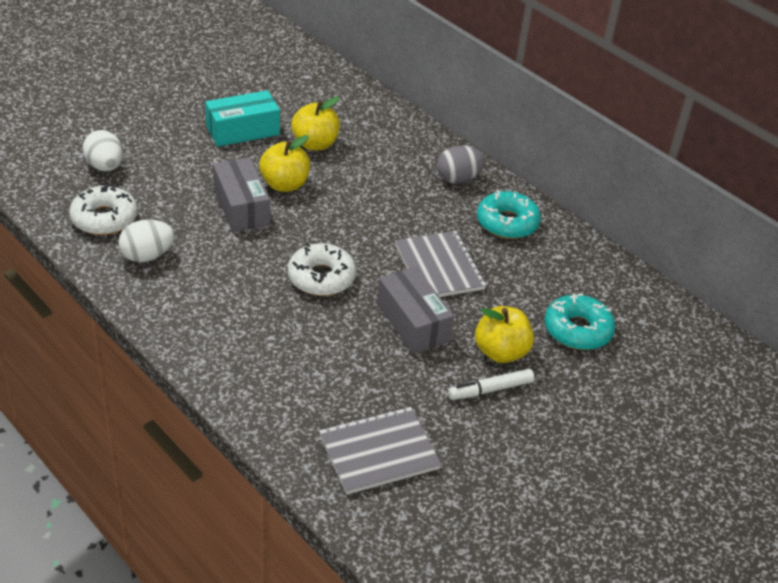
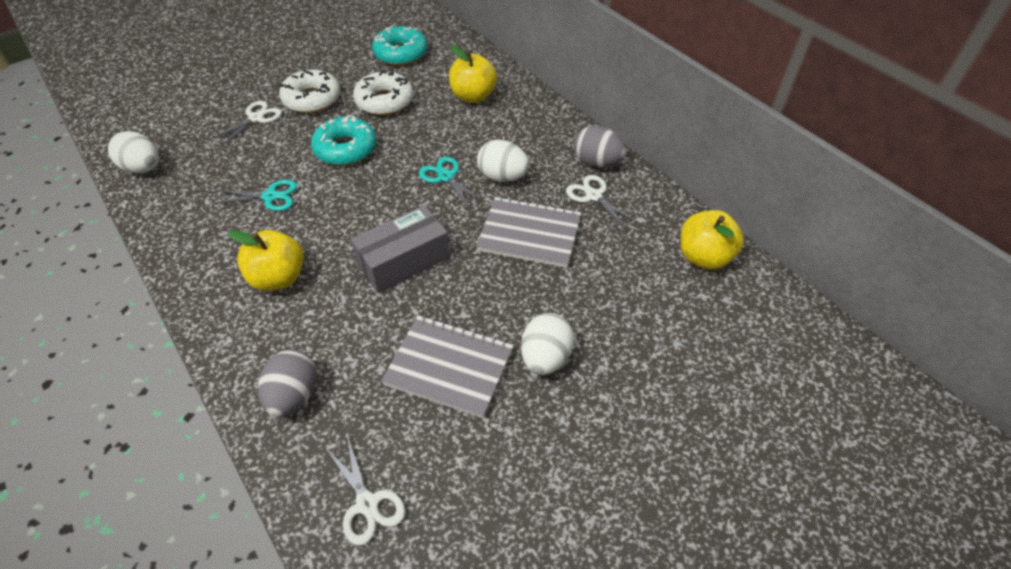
grey box: 2 -> 1
grey egg: 1 -> 2
turquoise box: 1 -> 0
turquoise scissors: 0 -> 2
white egg: 2 -> 3
white marker: 1 -> 0
white scissors: 0 -> 3

